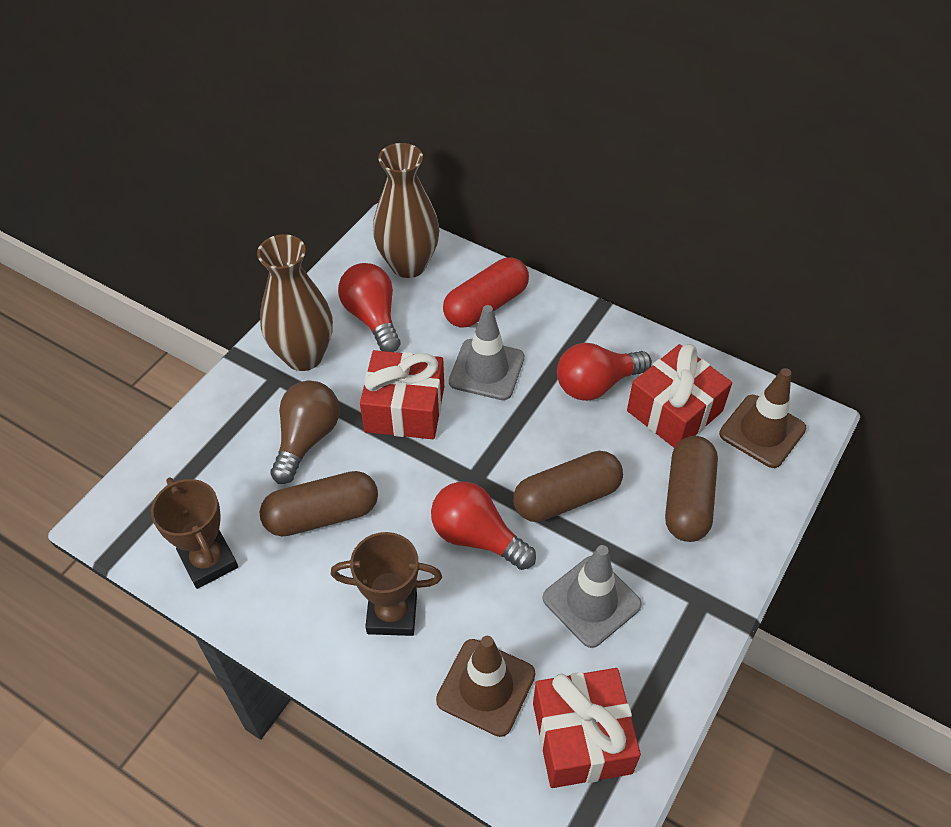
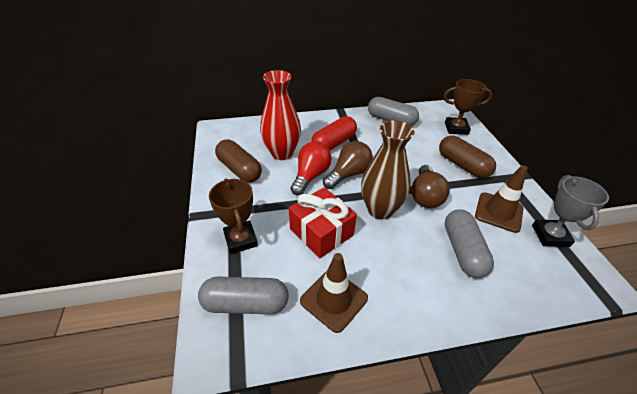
brown capsule: 3 -> 2
brown light bulb: 1 -> 2
brown vase: 2 -> 1
grey capsule: 0 -> 3
grey traffic cone: 2 -> 0
grey trophy: 0 -> 1
red gift: 3 -> 1
red light bulb: 3 -> 1
red vase: 0 -> 1

